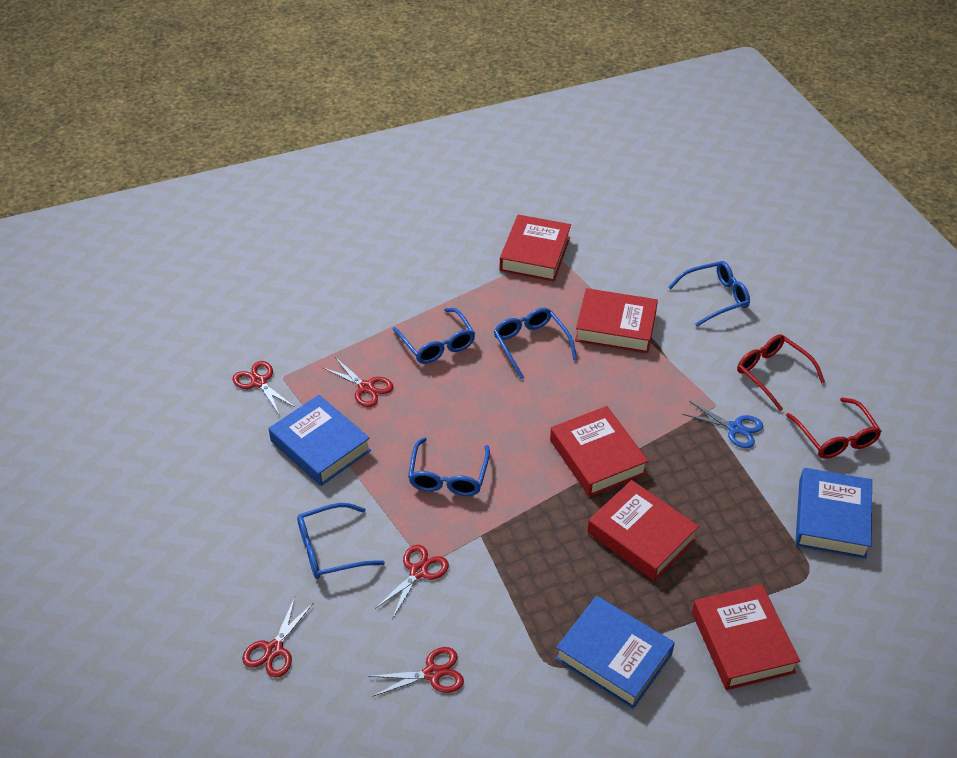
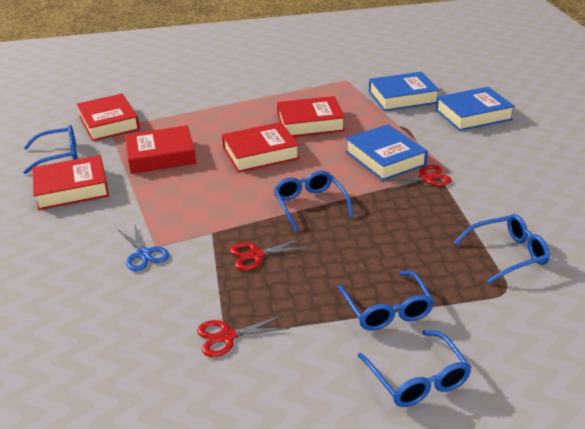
red glasses: 2 -> 0
red scissors: 5 -> 3

